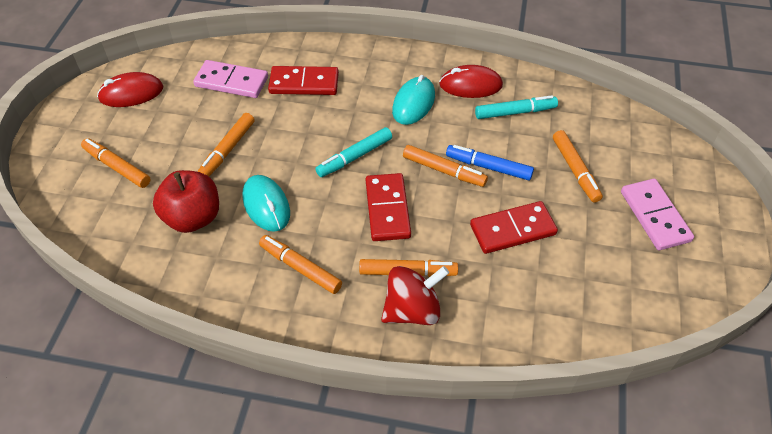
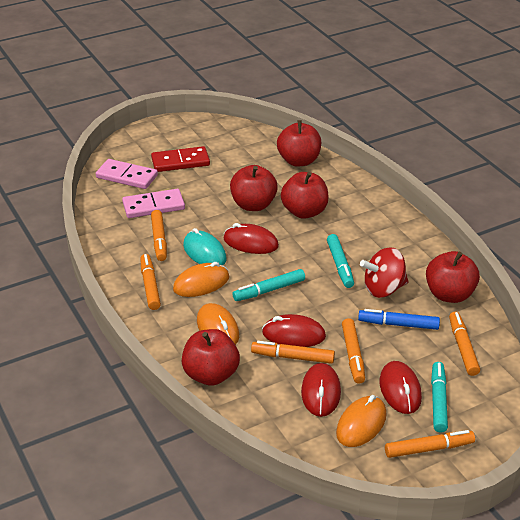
orange mouse: 0 -> 3
red apple: 1 -> 5
red domino: 3 -> 1
red mouse: 2 -> 4
turquoise marker: 2 -> 3
turquoise mouse: 2 -> 1

